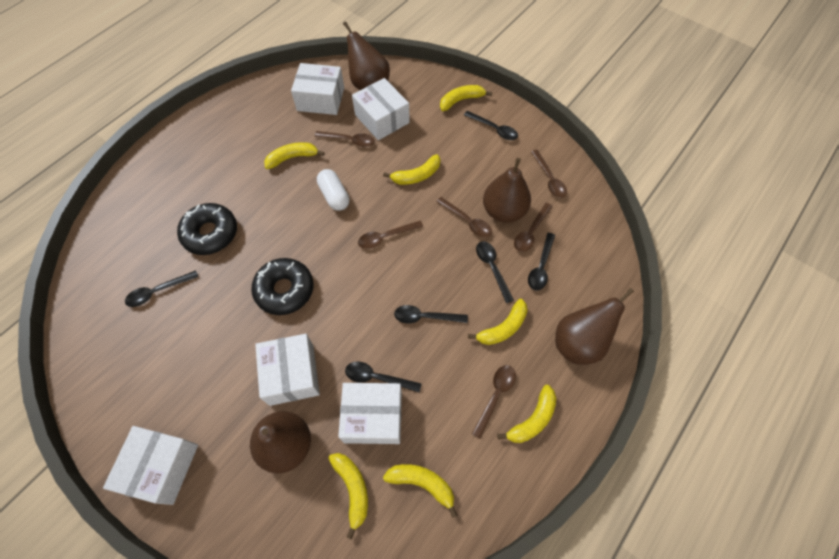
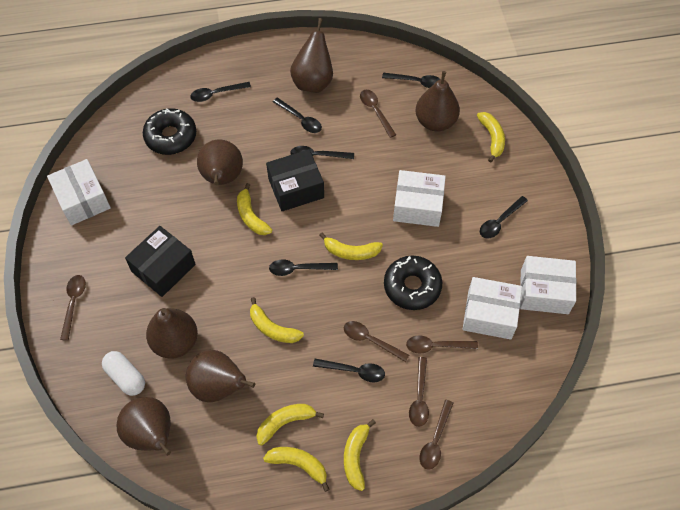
black box: 0 -> 2
black spoon: 6 -> 7
brown pear: 4 -> 6
white box: 5 -> 4

